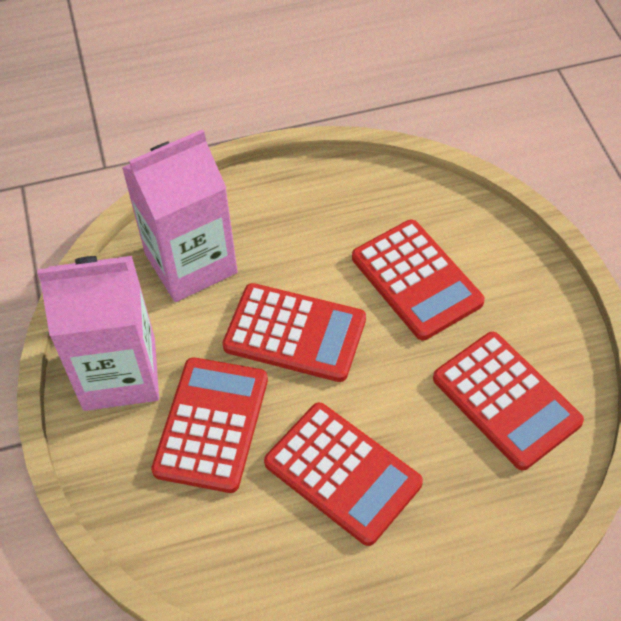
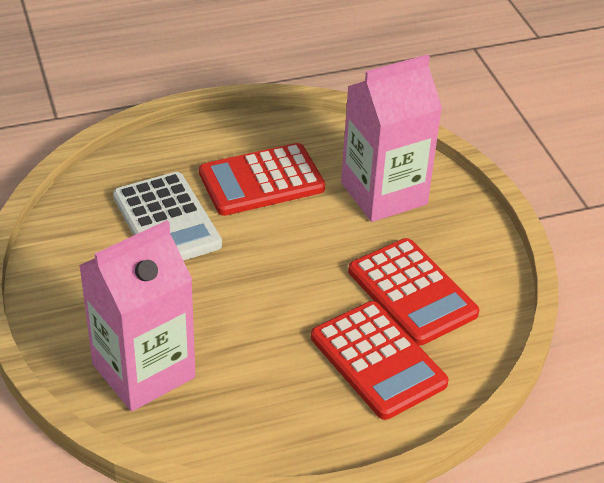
red calculator: 5 -> 3
white calculator: 0 -> 1

